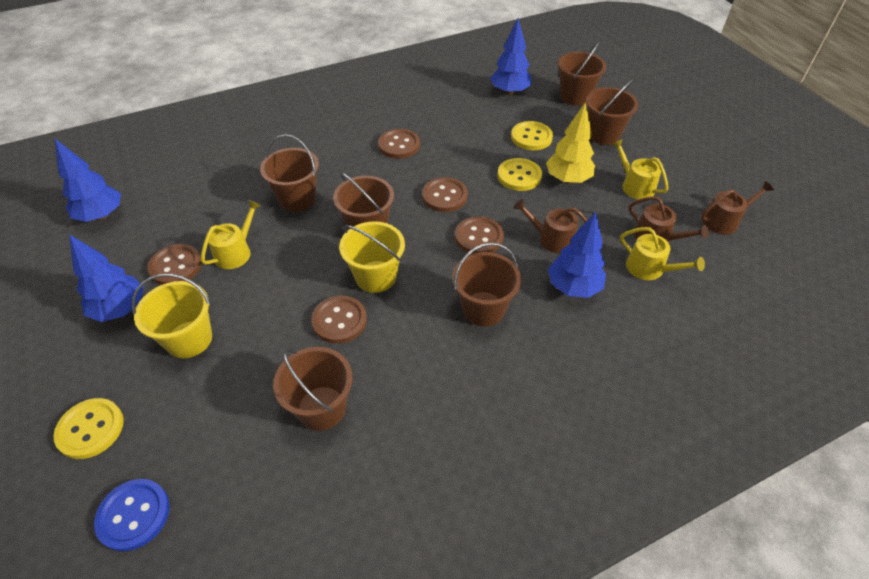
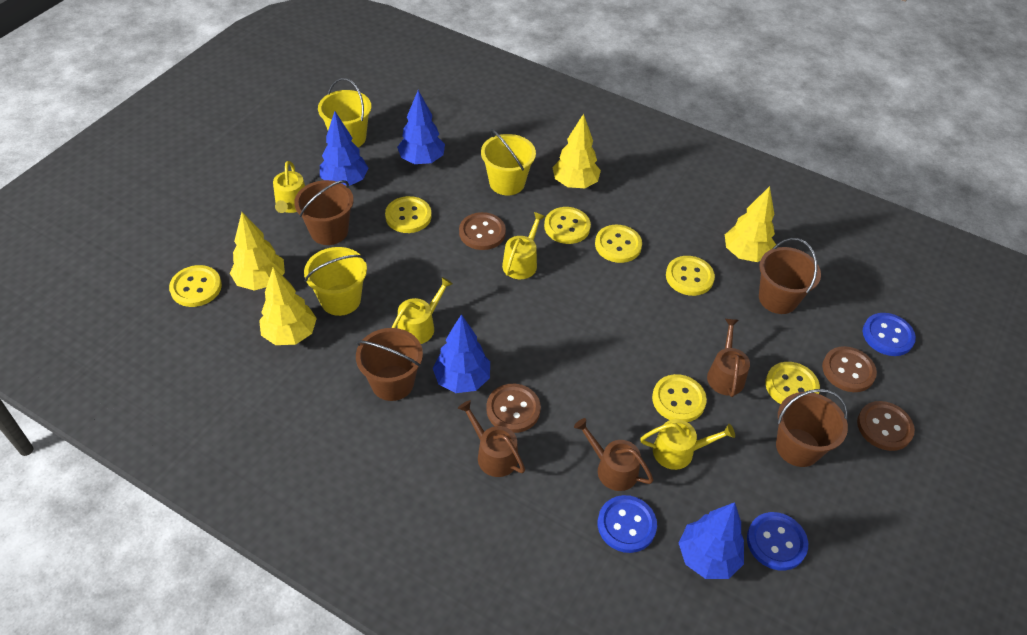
blue button: 1 -> 3
brown bucket: 6 -> 4
brown button: 5 -> 4
yellow bucket: 2 -> 3
yellow button: 3 -> 7
yellow tree: 1 -> 4
yellow watering can: 3 -> 4

